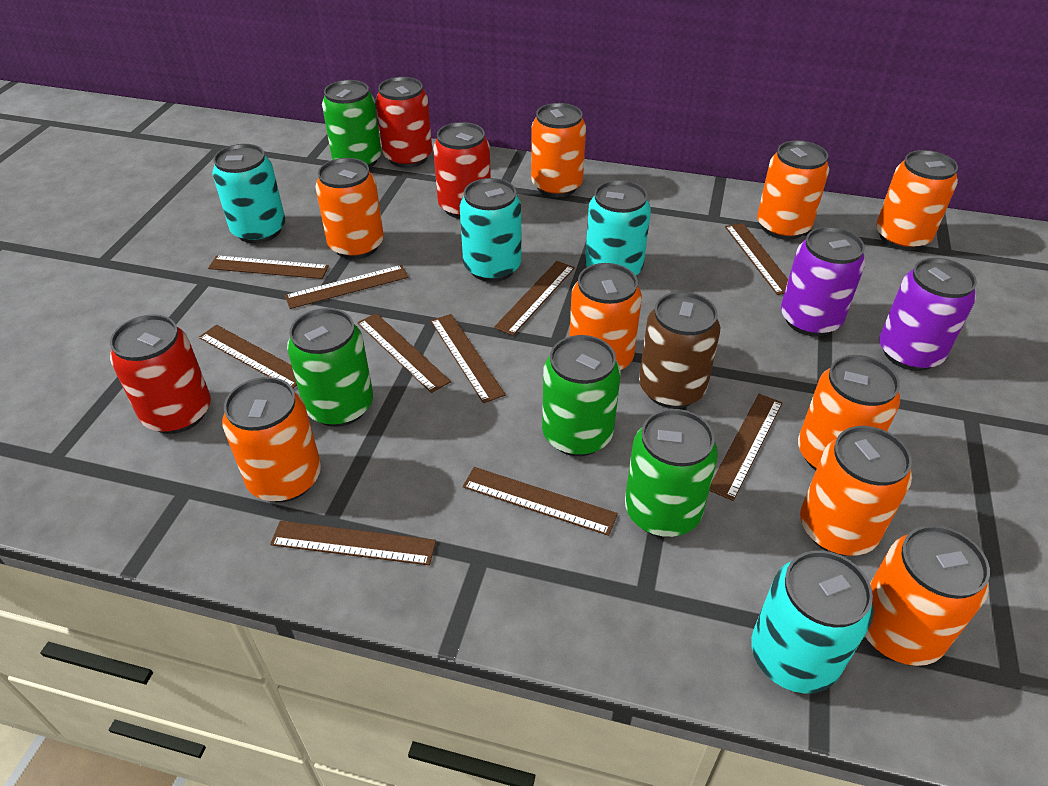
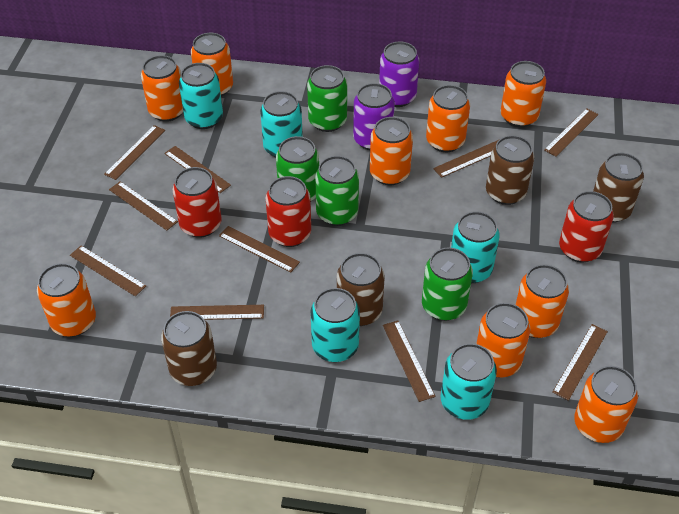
brown can: 1 -> 4
turquoise can: 4 -> 5

